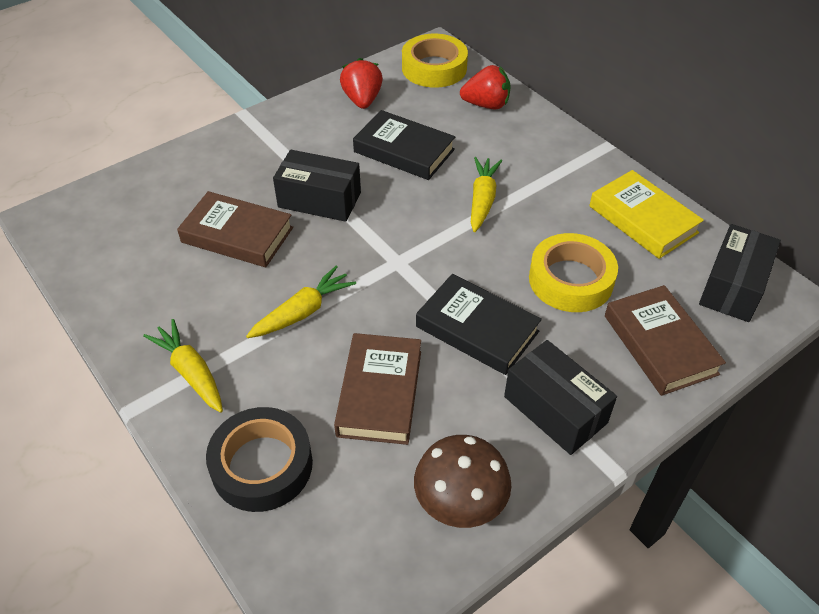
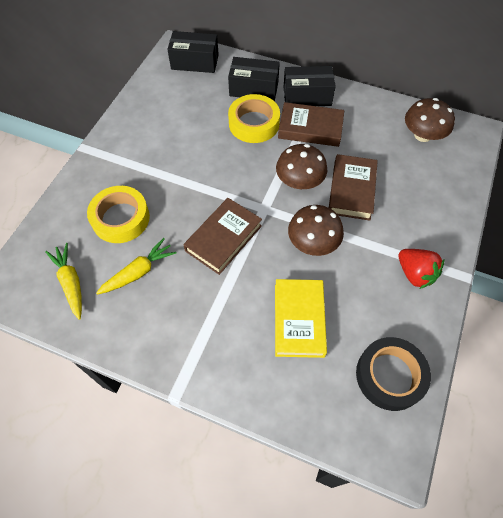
black book: 2 -> 0
brown mushroom: 1 -> 3
red strawberry: 2 -> 1
yellow carrot: 3 -> 2

